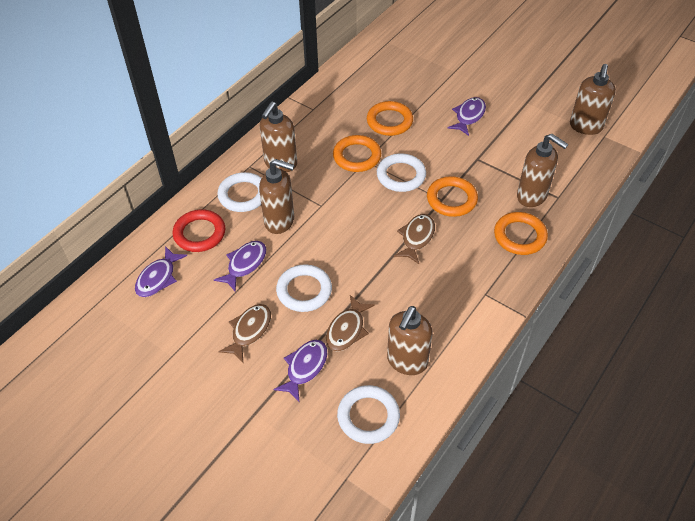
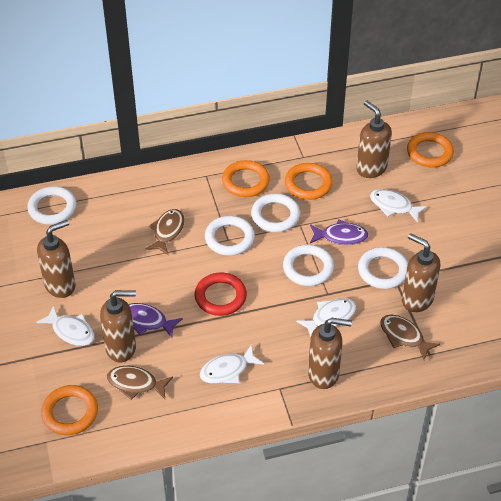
purple fish: 4 -> 2
white fish: 0 -> 4
white ring: 4 -> 5

